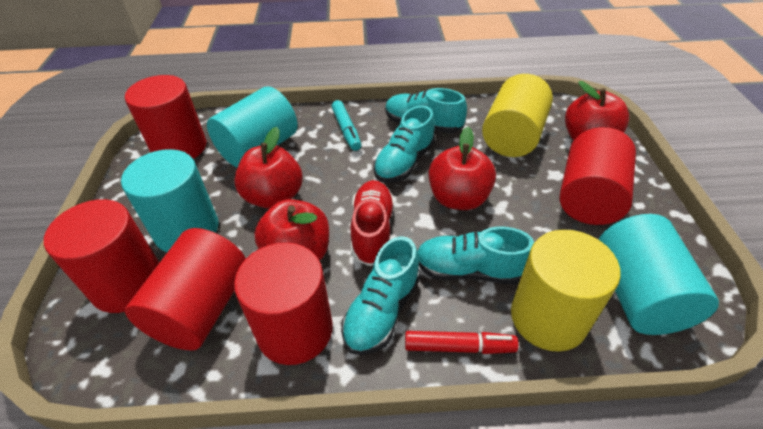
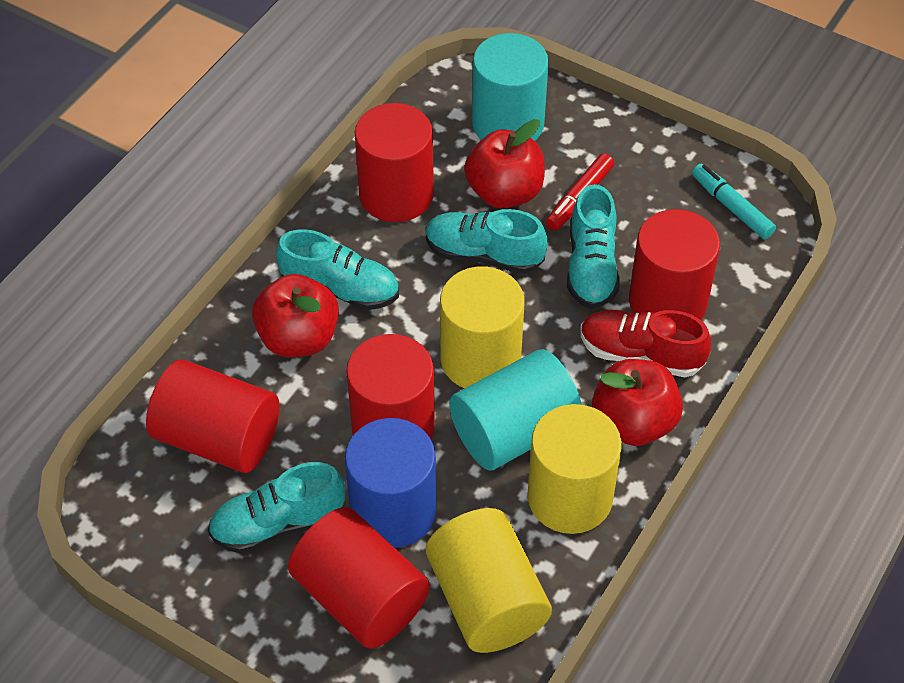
blue cylinder: 0 -> 1
red apple: 4 -> 3
turquoise cylinder: 3 -> 2
yellow cylinder: 2 -> 3

